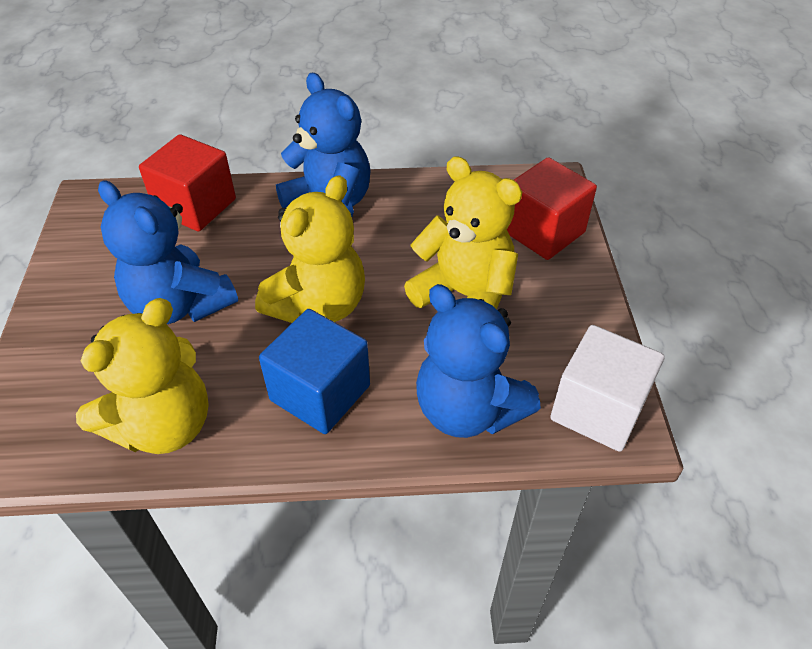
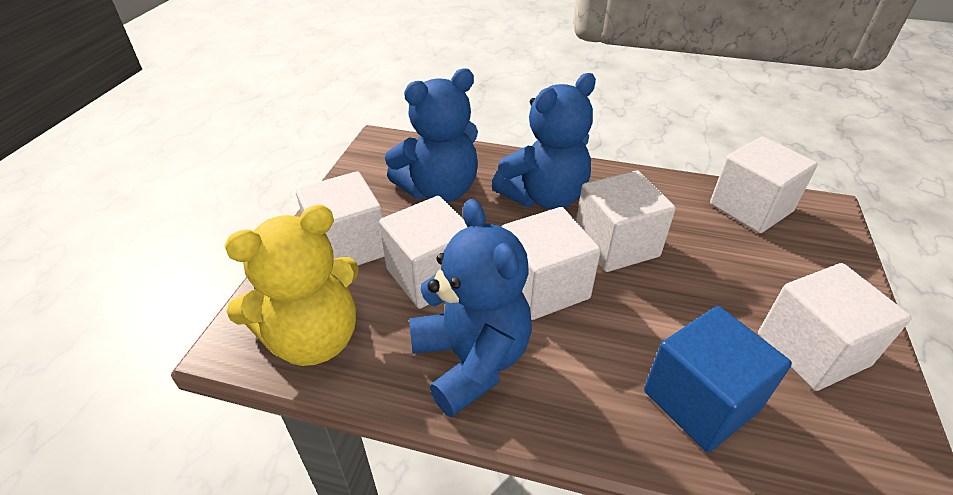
red cube: 2 -> 0
white cube: 1 -> 6
yellow teddy bear: 3 -> 1

